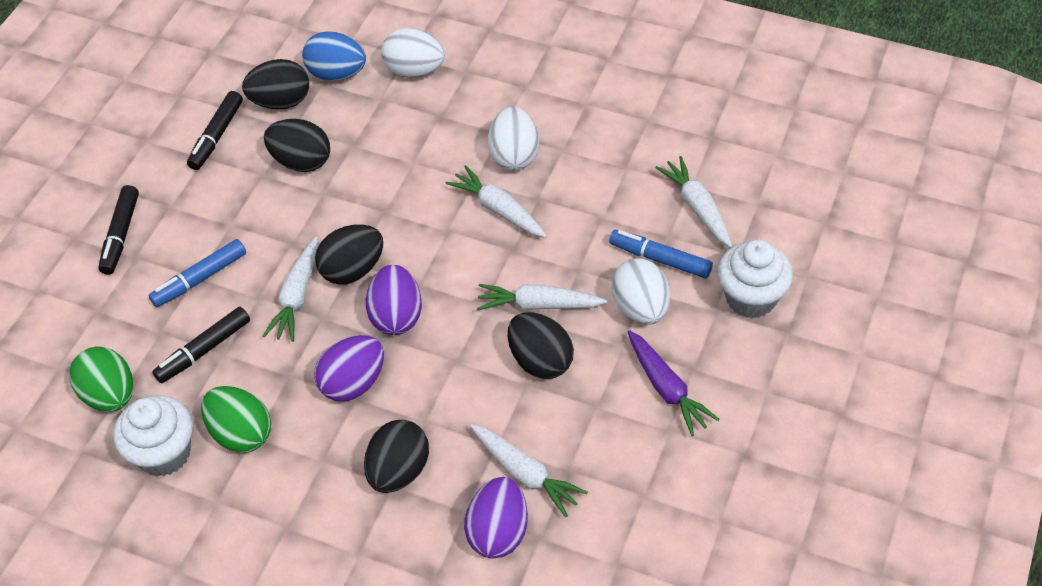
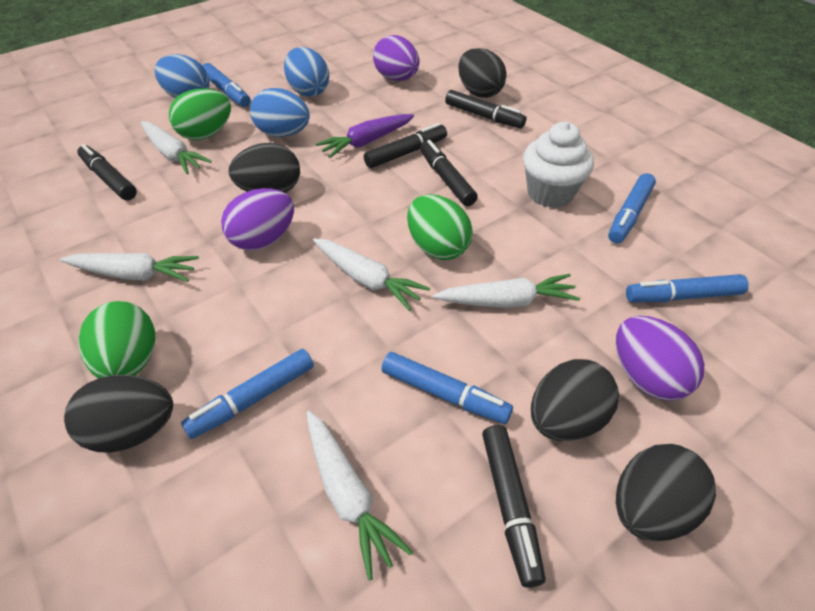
black marker: 3 -> 5
blue egg: 1 -> 3
blue marker: 2 -> 5
green egg: 2 -> 3
white cupcake: 2 -> 1
white egg: 3 -> 0

